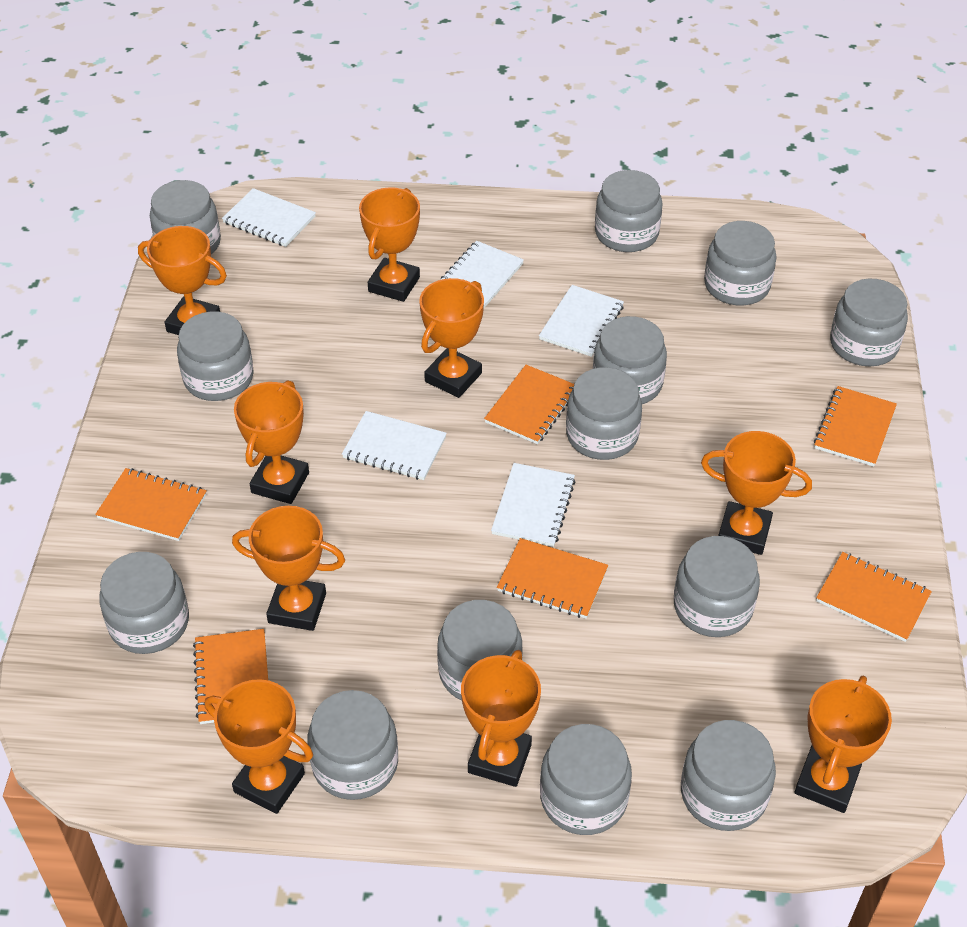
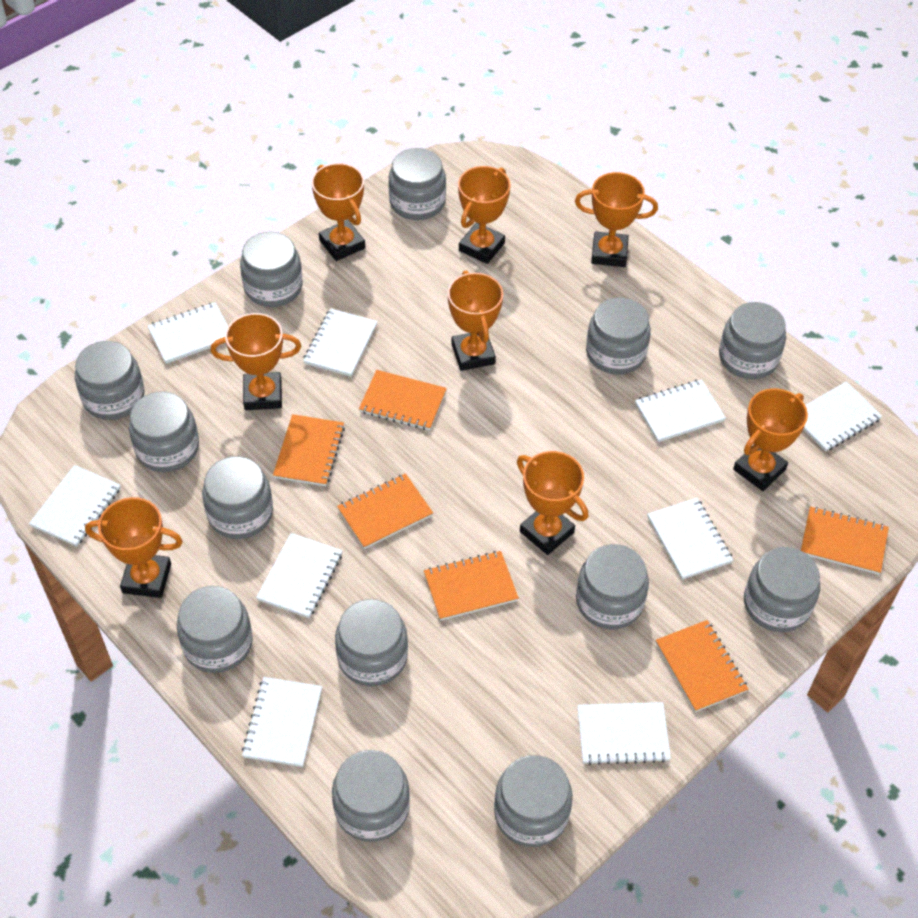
orange trophy: 9 -> 8
white notebook: 5 -> 9

